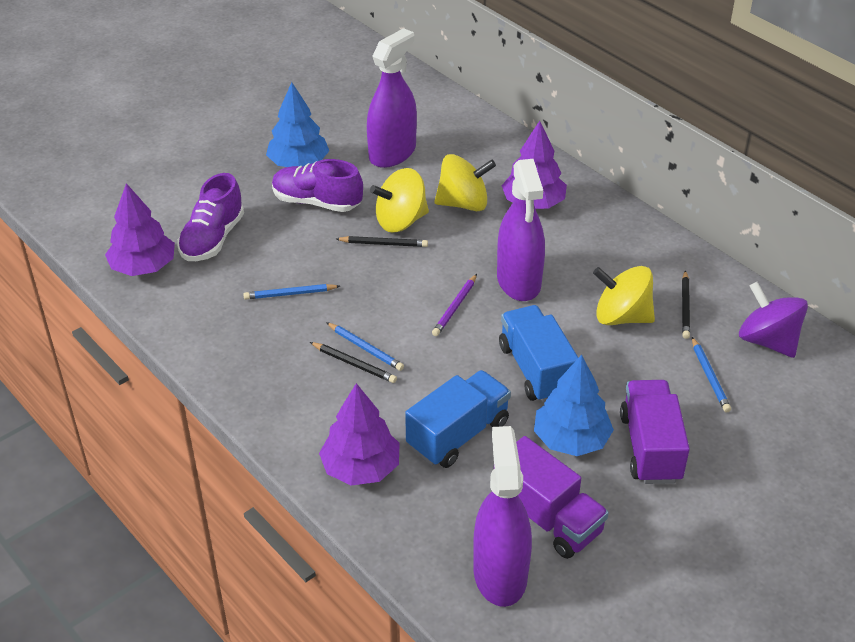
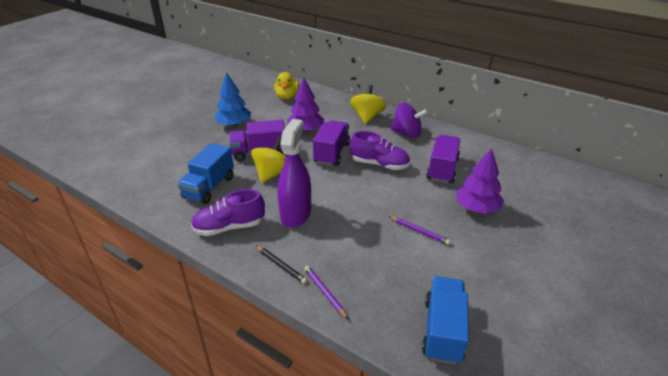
black pencil: 3 -> 1
blue pencil: 3 -> 0
blue tree: 2 -> 1
purple pencil: 1 -> 2
purple spray bottle: 3 -> 1
purple tree: 3 -> 2
purple truck: 2 -> 3
yellow duck: 0 -> 1
yellow spinning top: 3 -> 2

